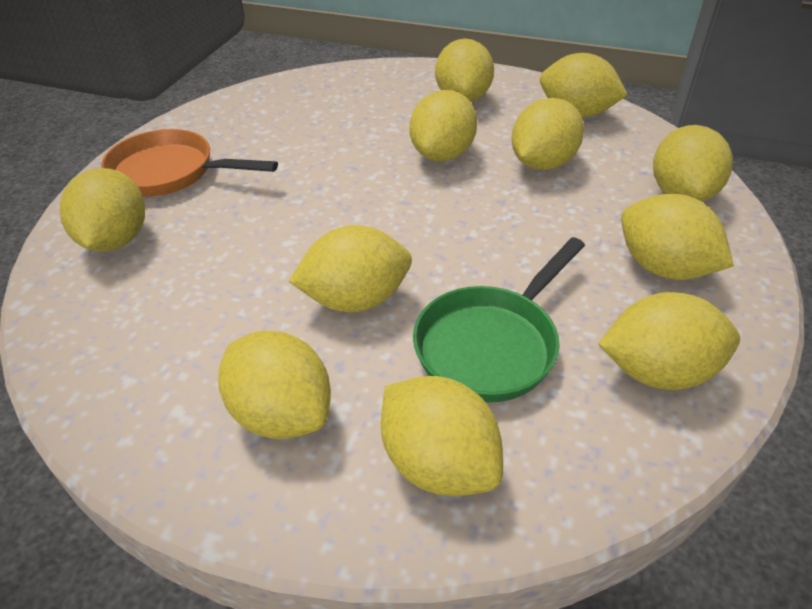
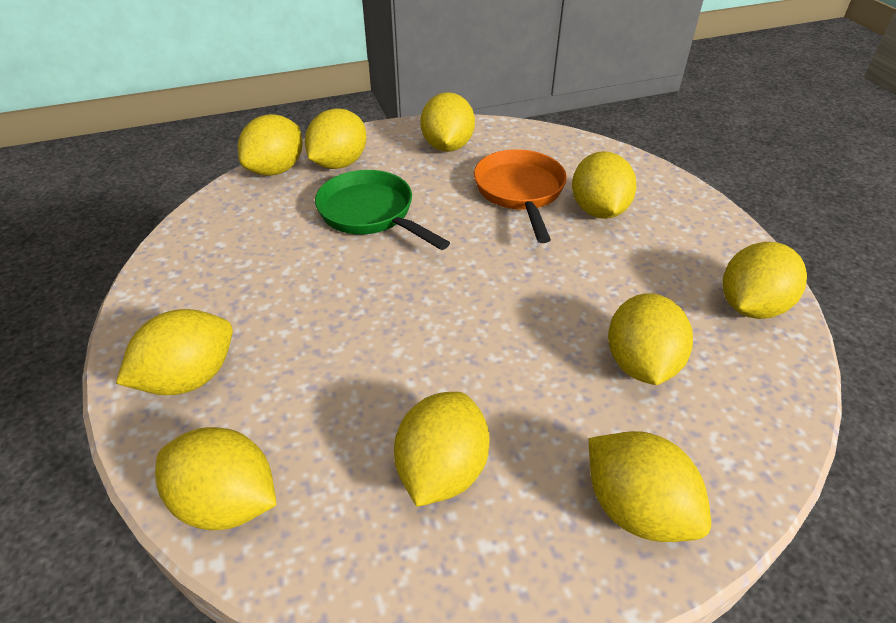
yellow lemon: 11 -> 10

